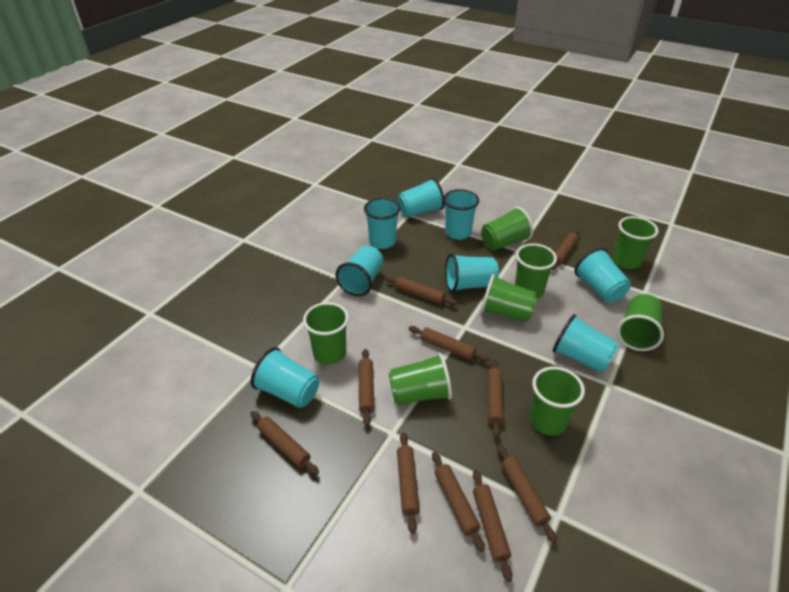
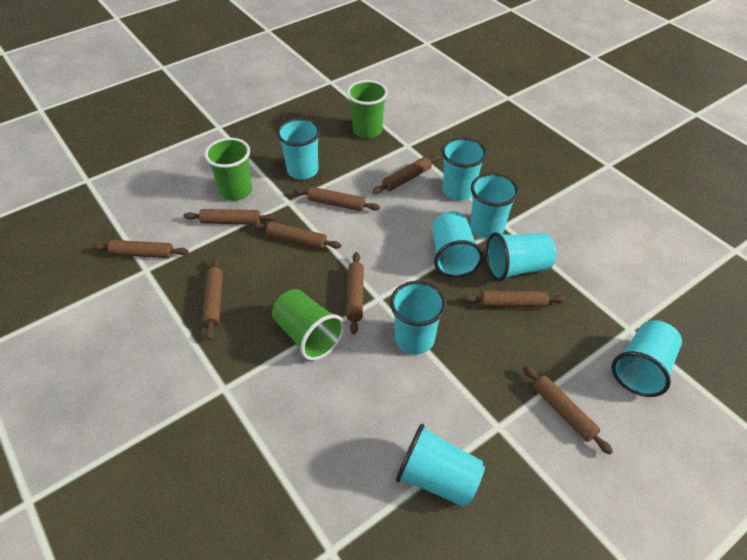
brown rolling pin: 10 -> 9
green cup: 8 -> 3

